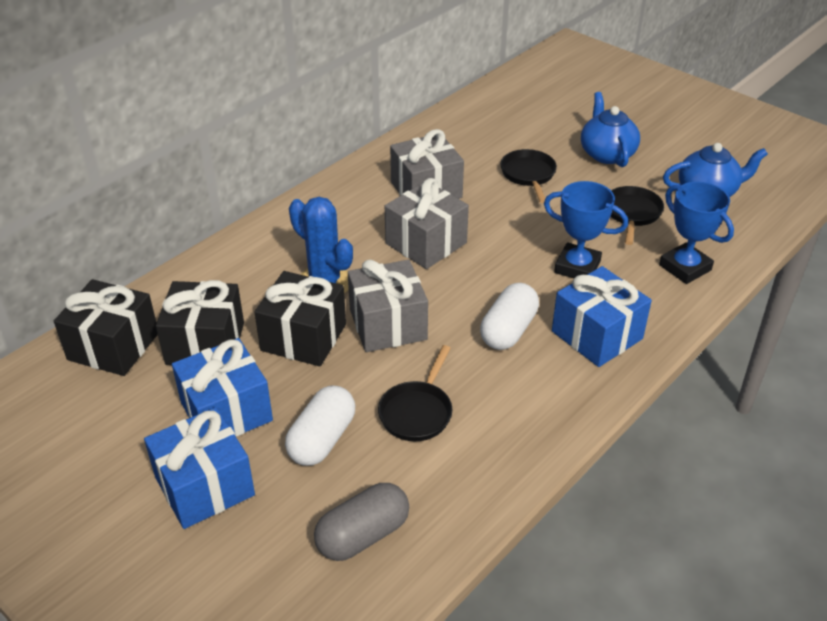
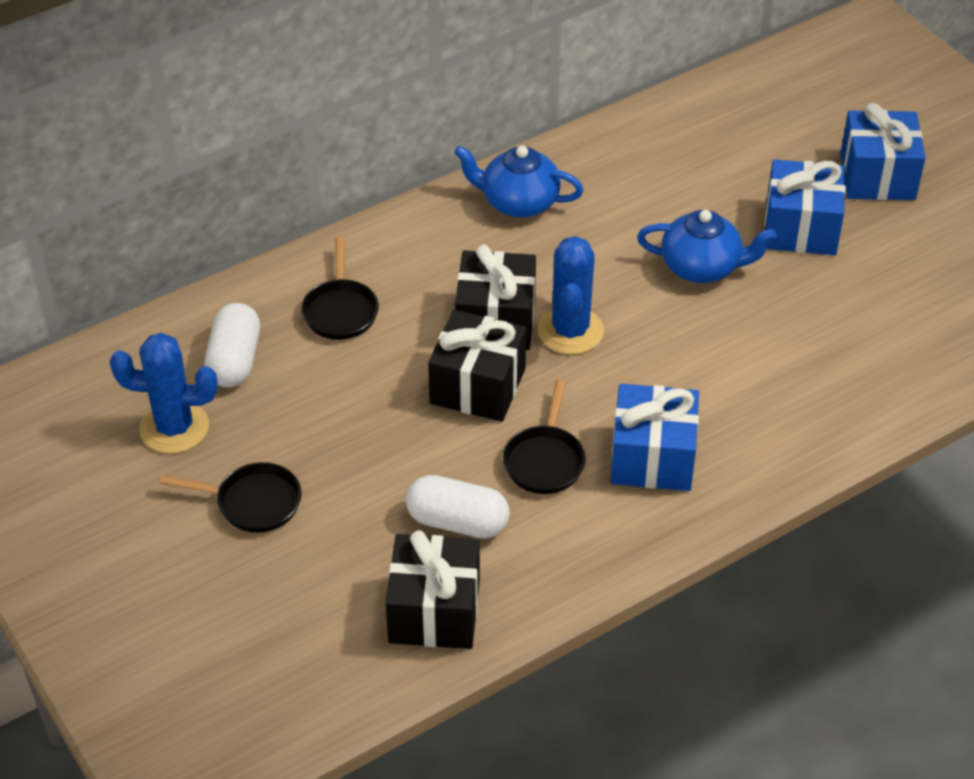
blue cactus: 1 -> 2
blue trophy: 2 -> 0
grey capsule: 1 -> 0
grey gift: 3 -> 0

